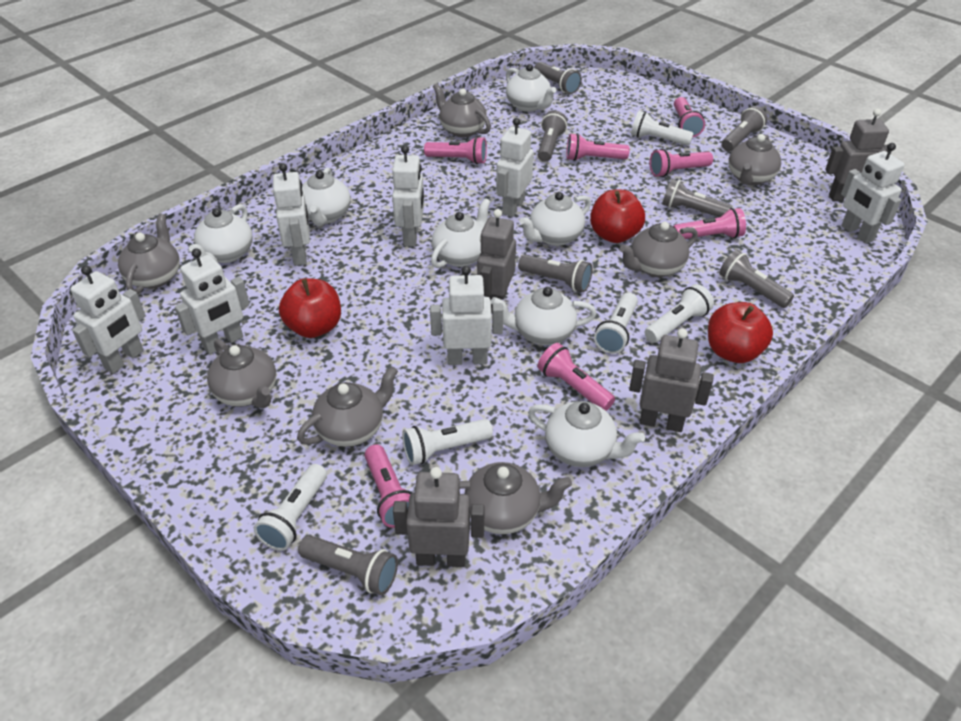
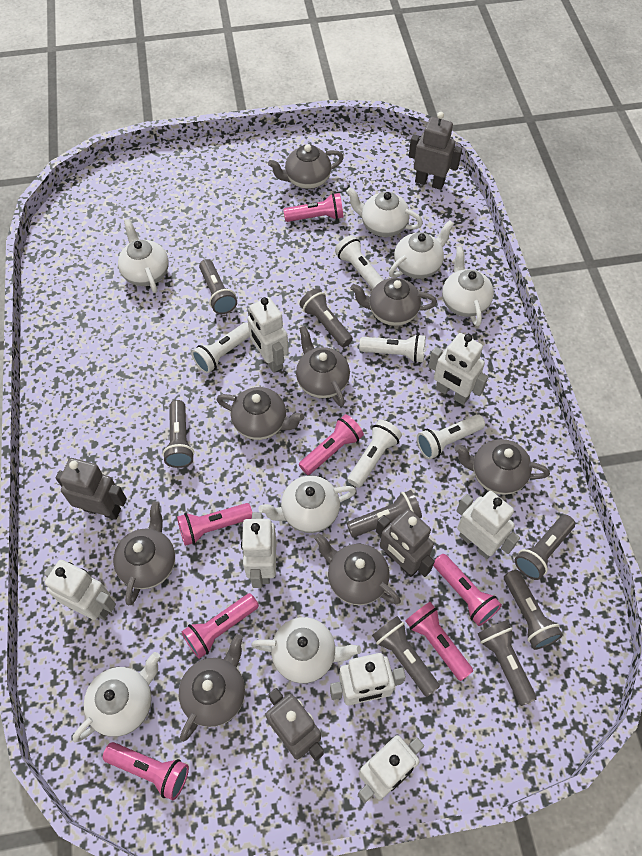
grey flashlight: 7 -> 8
grey teapot: 7 -> 8
red apple: 3 -> 0

